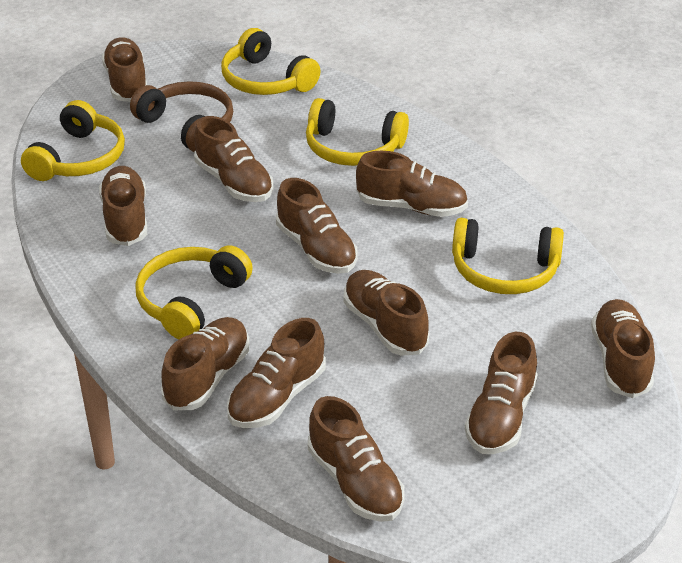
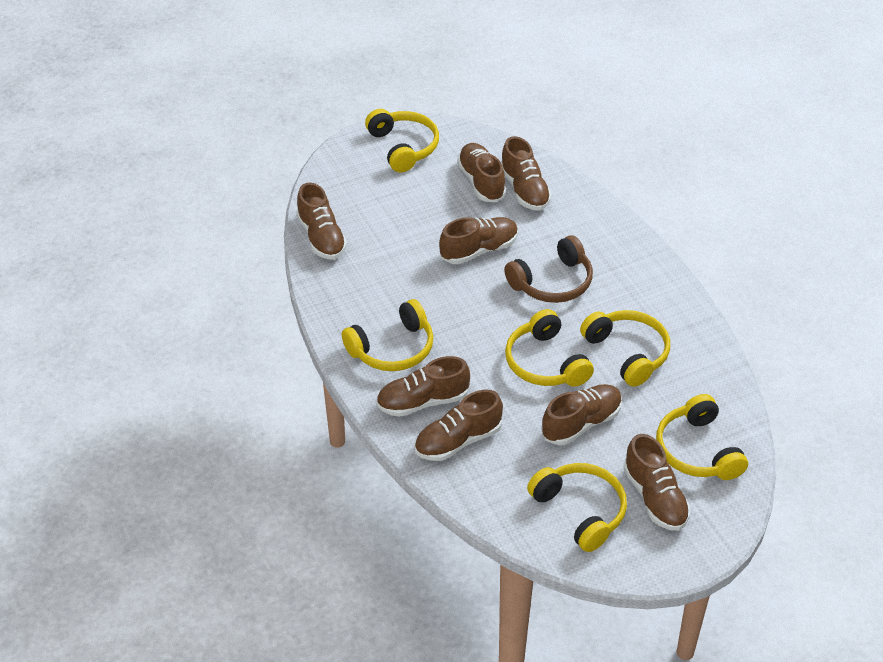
brown shoe: 11 -> 8
yellow headphones: 5 -> 6

